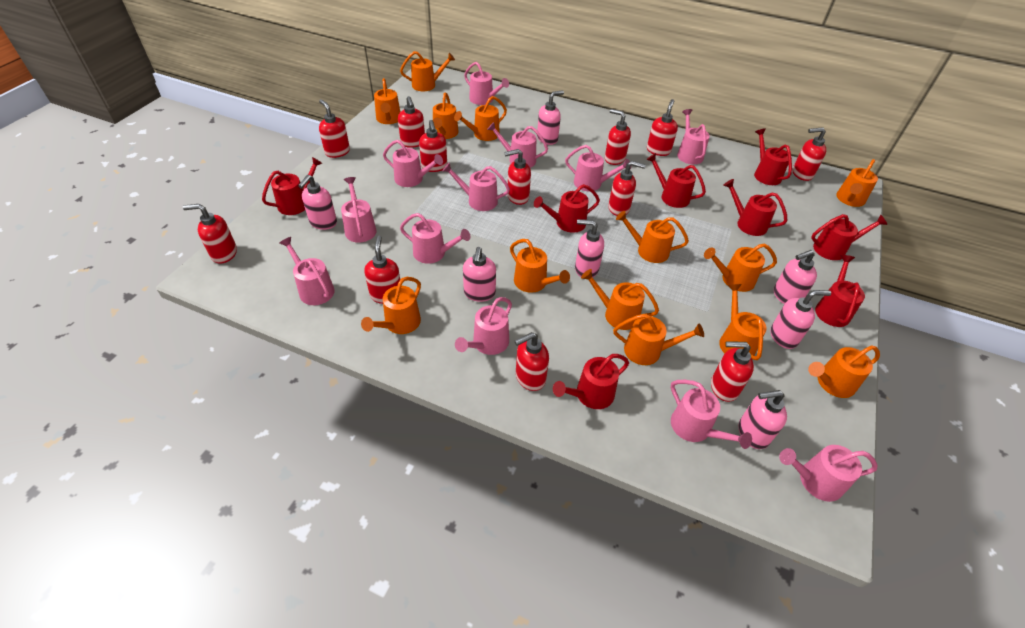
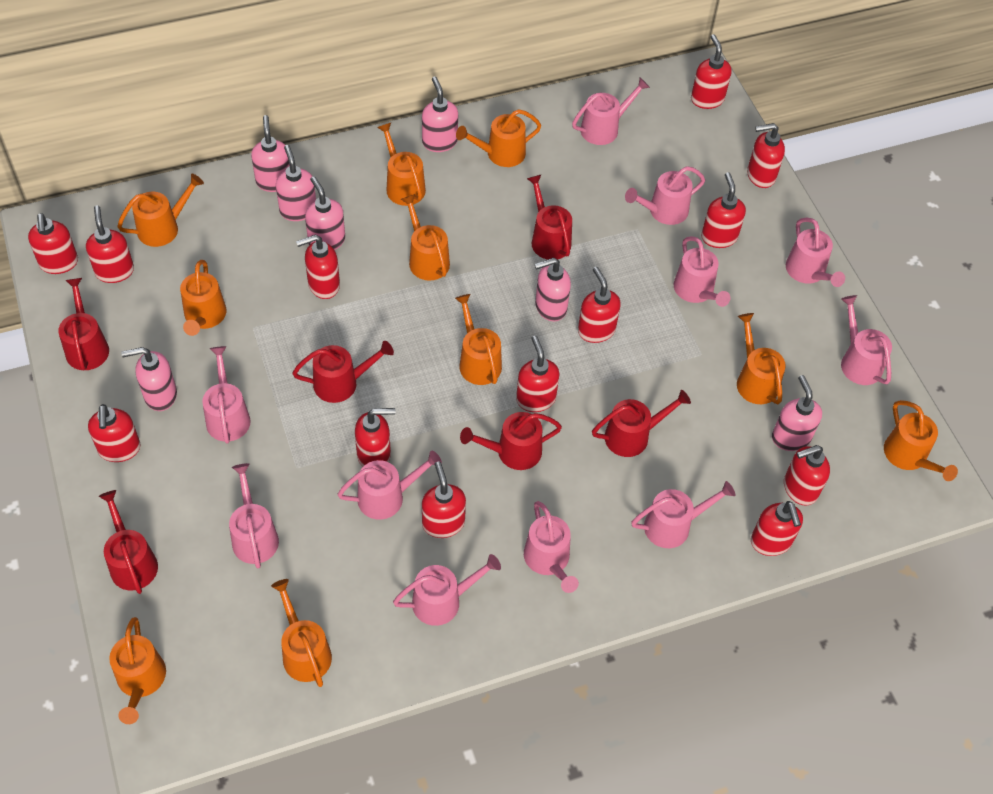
orange watering can: 13 -> 10
pink watering can: 12 -> 11
red soap dispenser: 12 -> 13
red watering can: 8 -> 6

